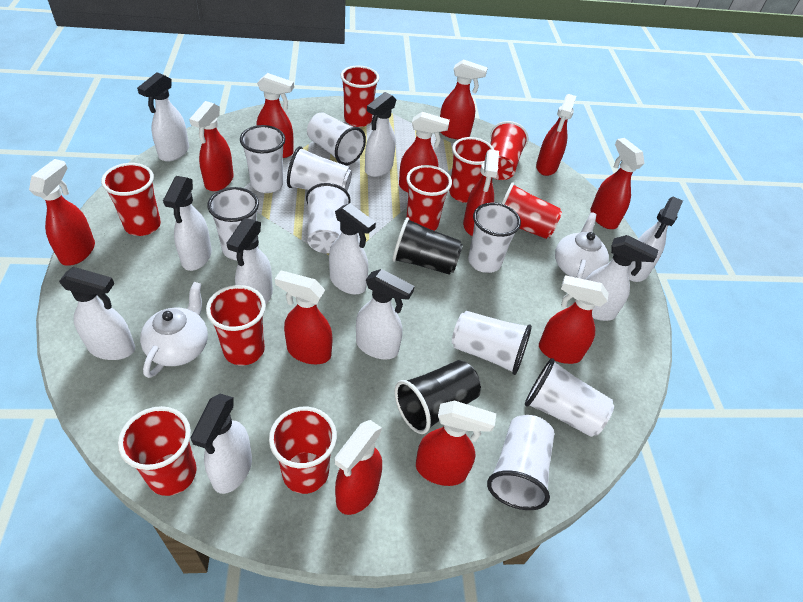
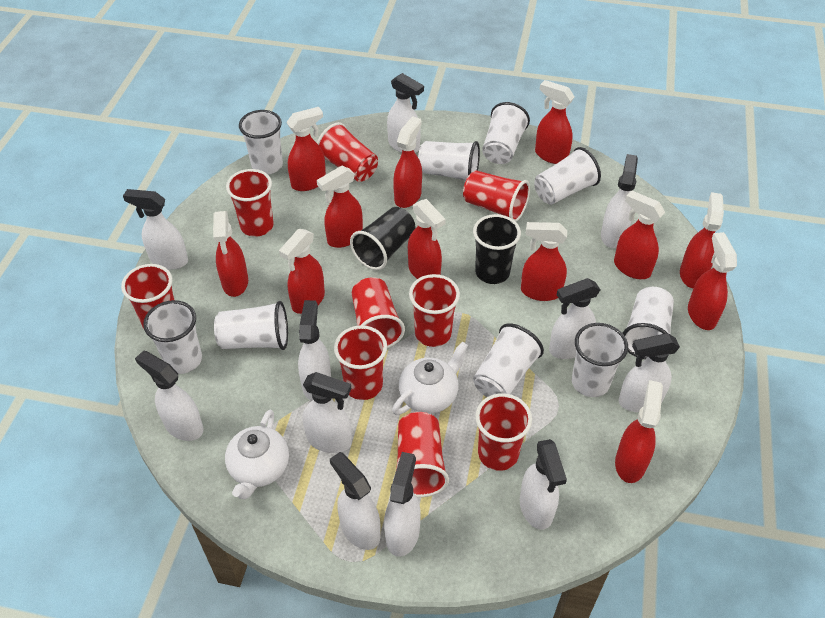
white spray bottle: 10 -> 11

